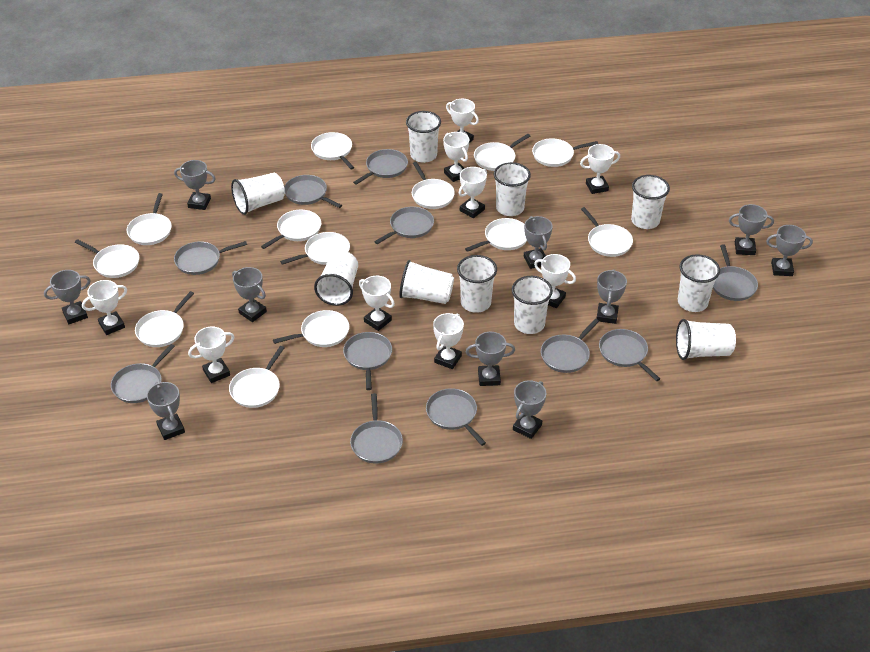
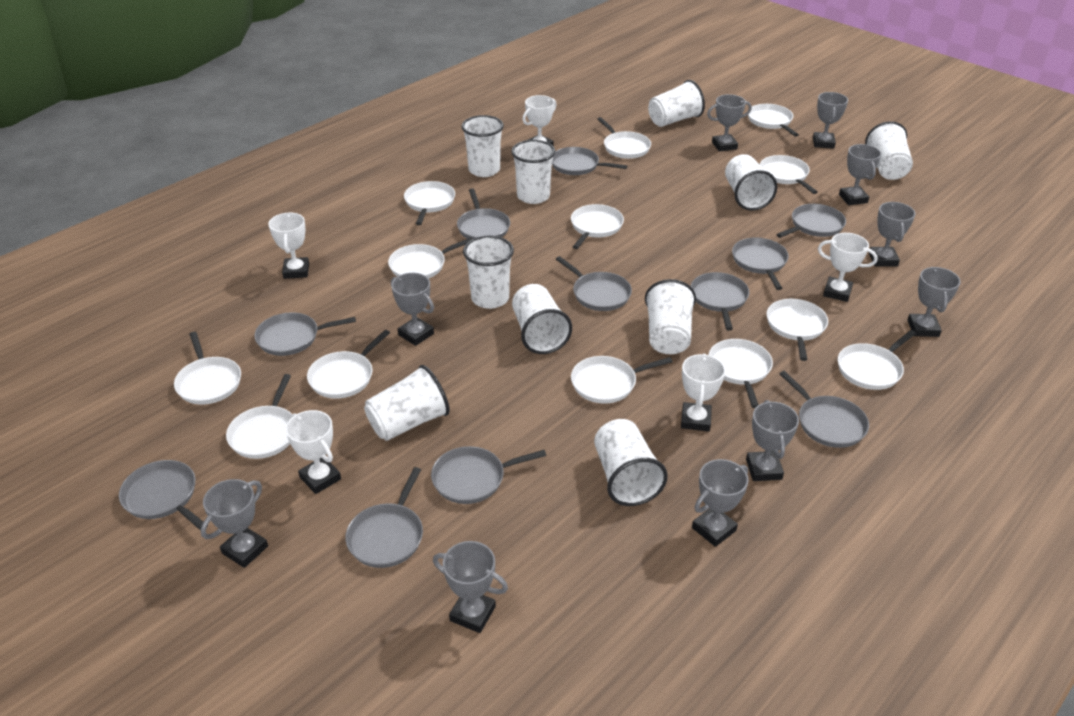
white trophy: 9 -> 5

